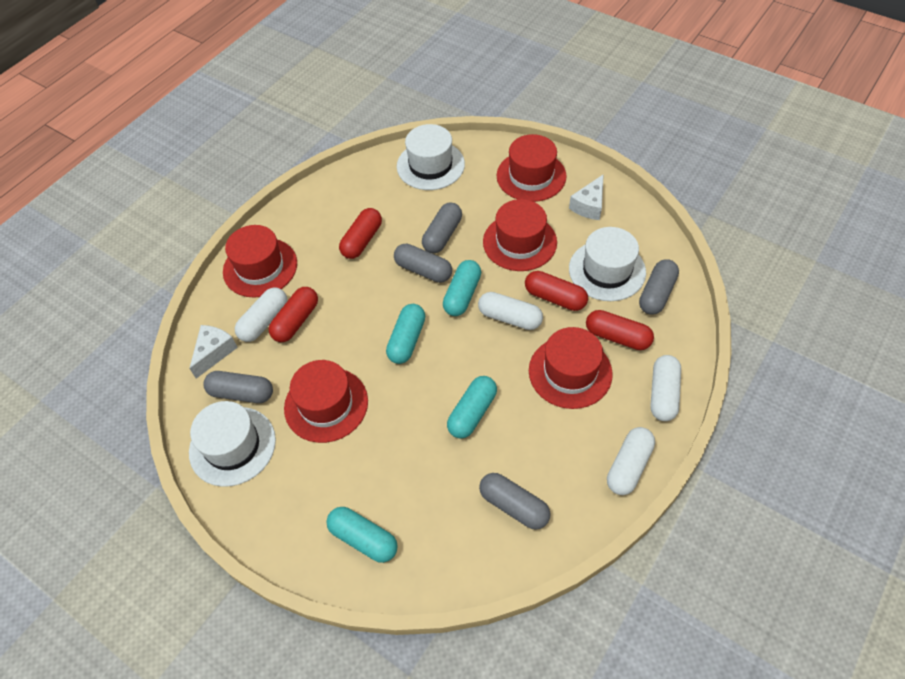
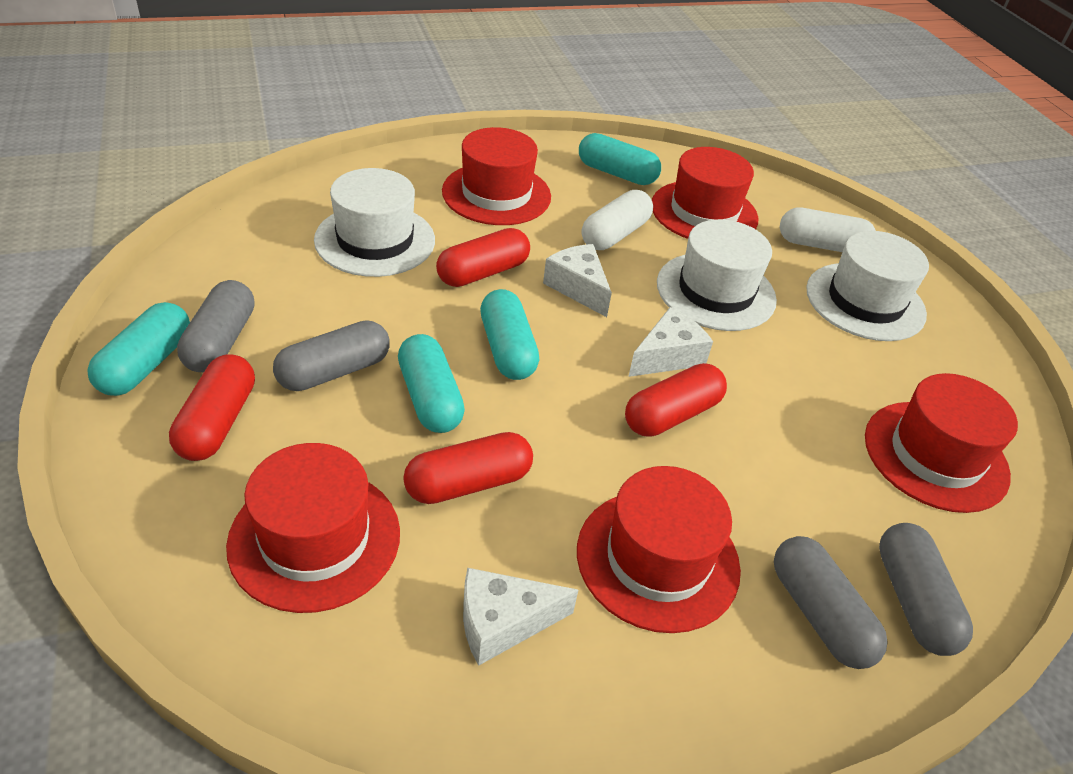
grey capsule: 5 -> 4
white capsule: 4 -> 2
white cheese: 2 -> 3

